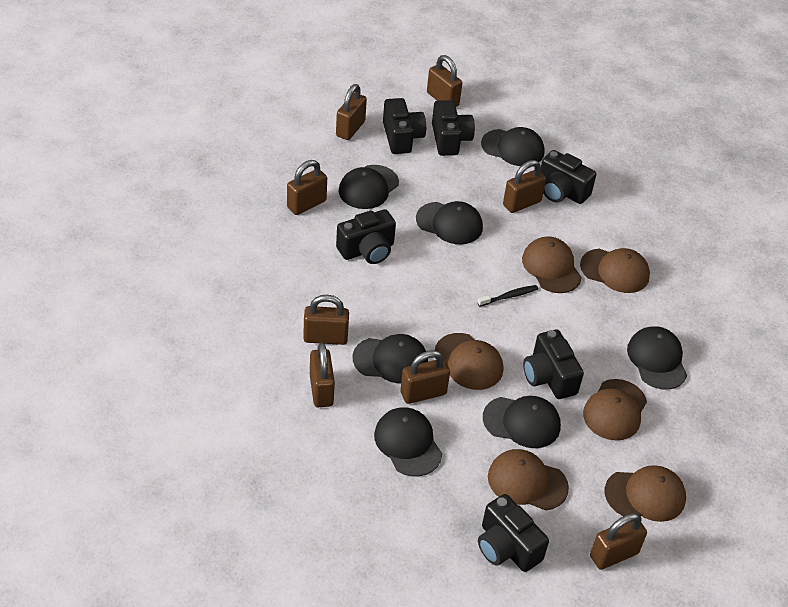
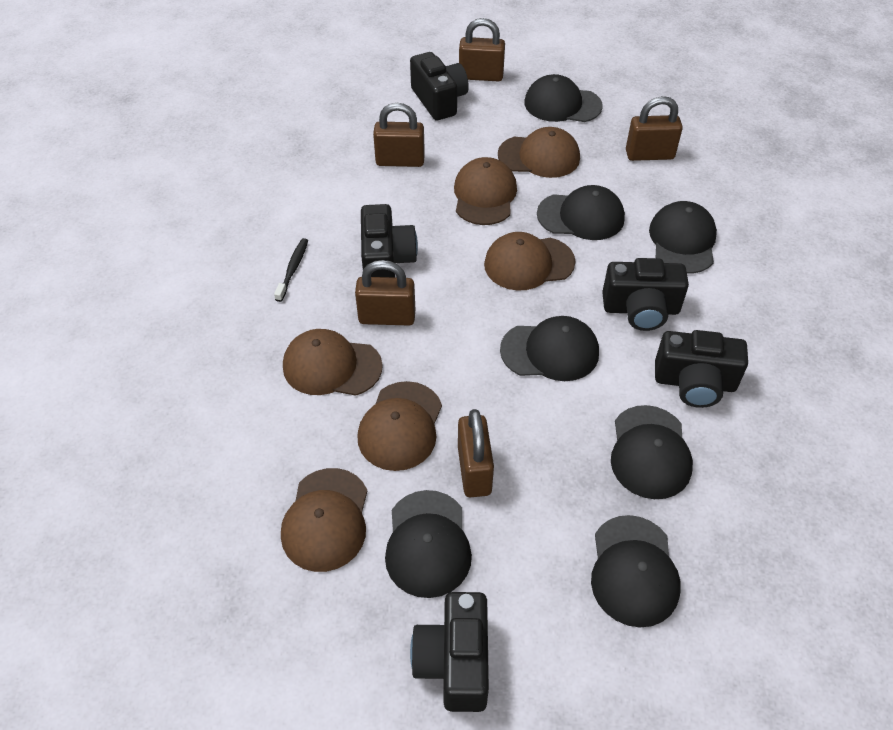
black camera: 6 -> 5
brown padlock: 8 -> 5

